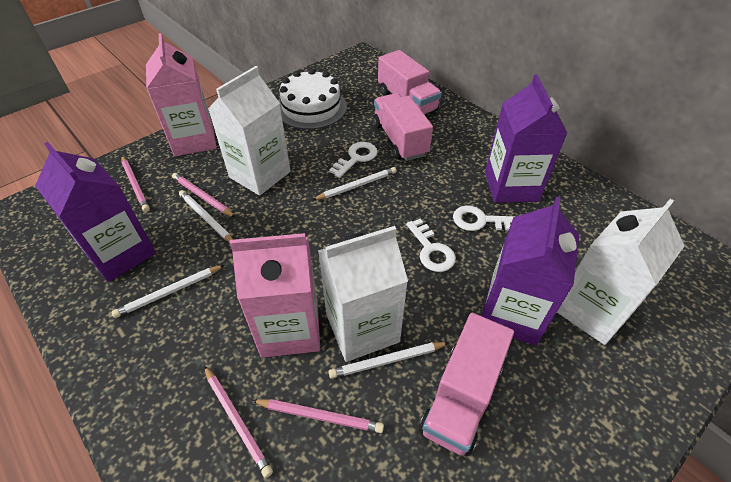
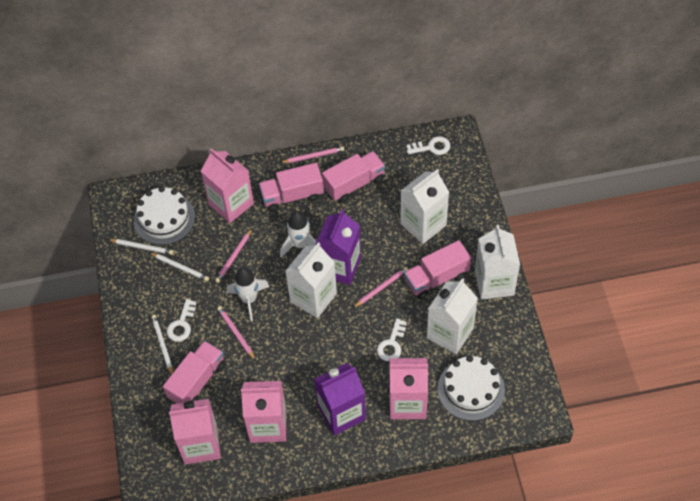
pink carton: 2 -> 4
pink truck: 3 -> 4
purple carton: 3 -> 2
white cake: 1 -> 2
white carton: 3 -> 4
white pencil: 4 -> 3
white rocket: 0 -> 2

